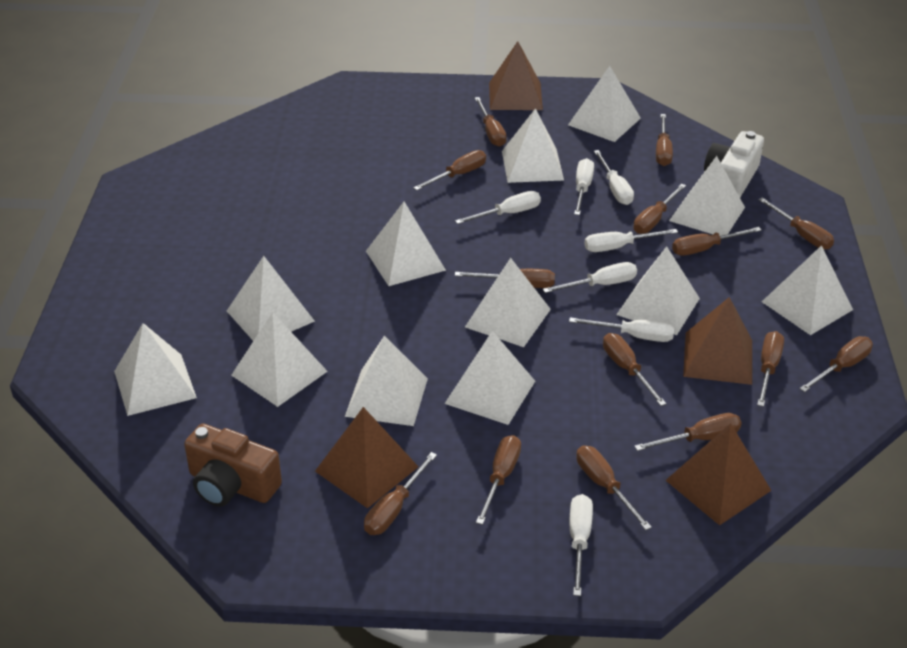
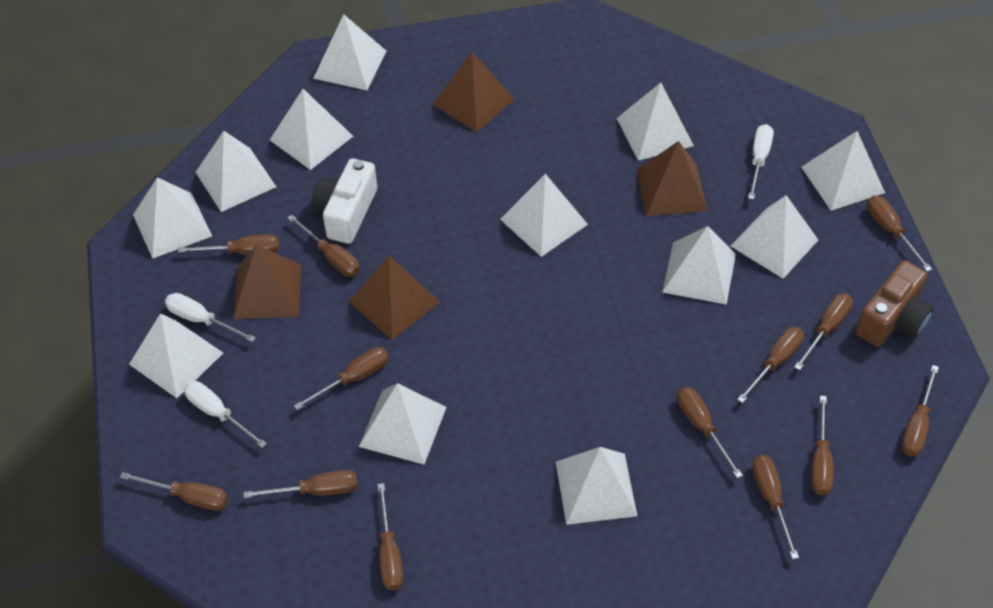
brown screwdriver: 14 -> 13
white screwdriver: 7 -> 3

